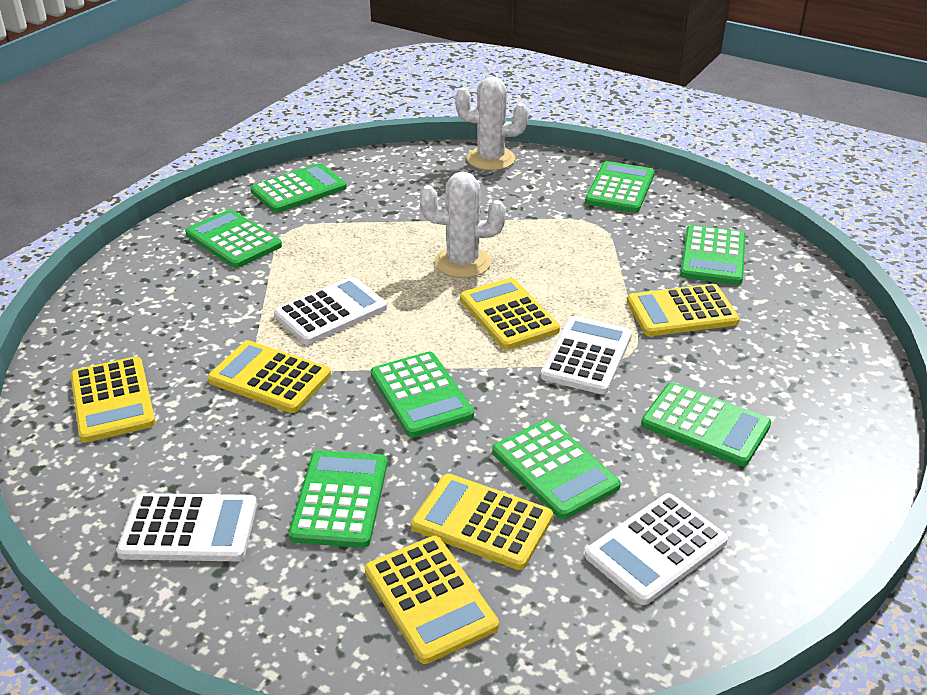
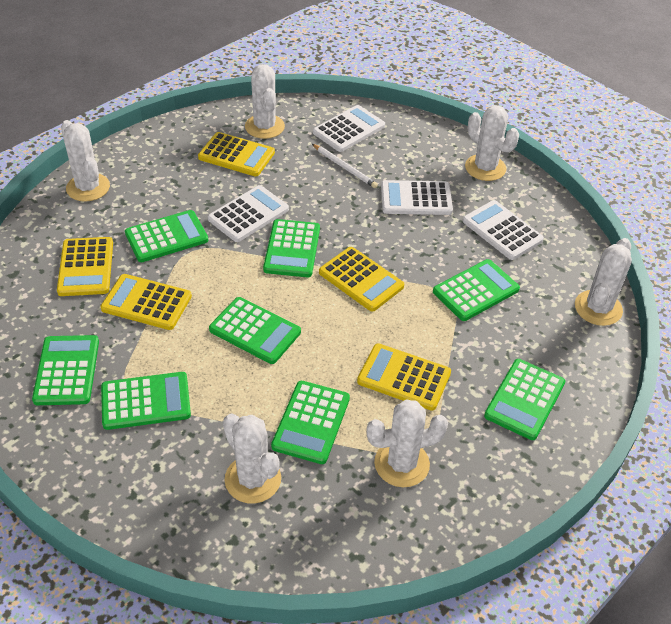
white cactus: 2 -> 6
white pencil: 0 -> 1
yellow calculator: 6 -> 5

